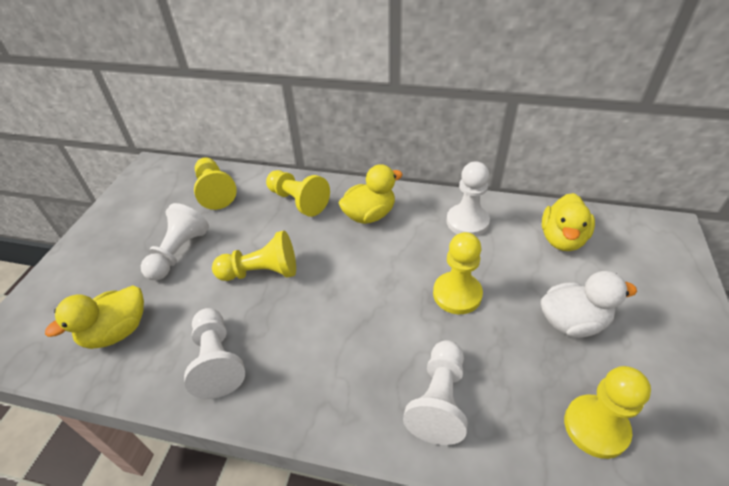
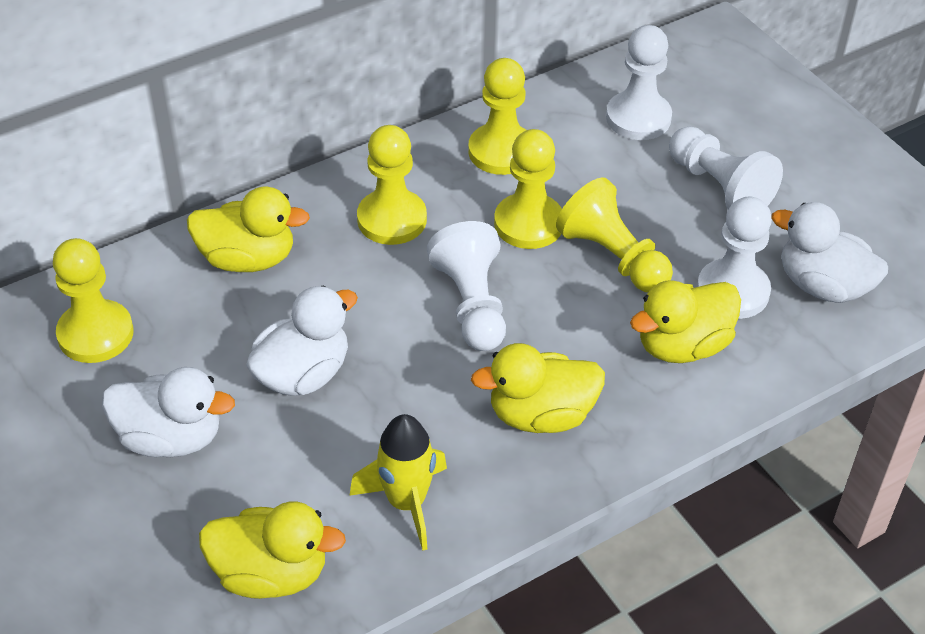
white duck: 1 -> 3
yellow duck: 3 -> 4
yellow rocket: 0 -> 1

